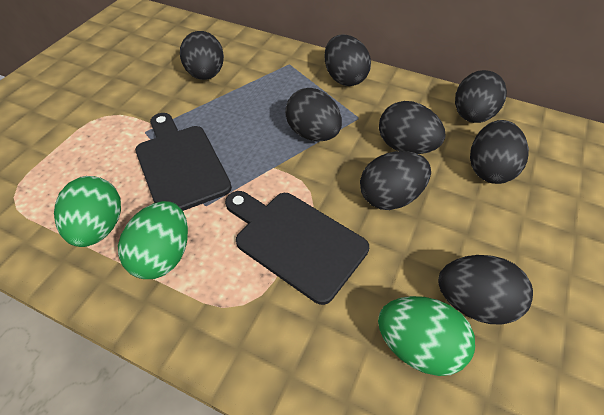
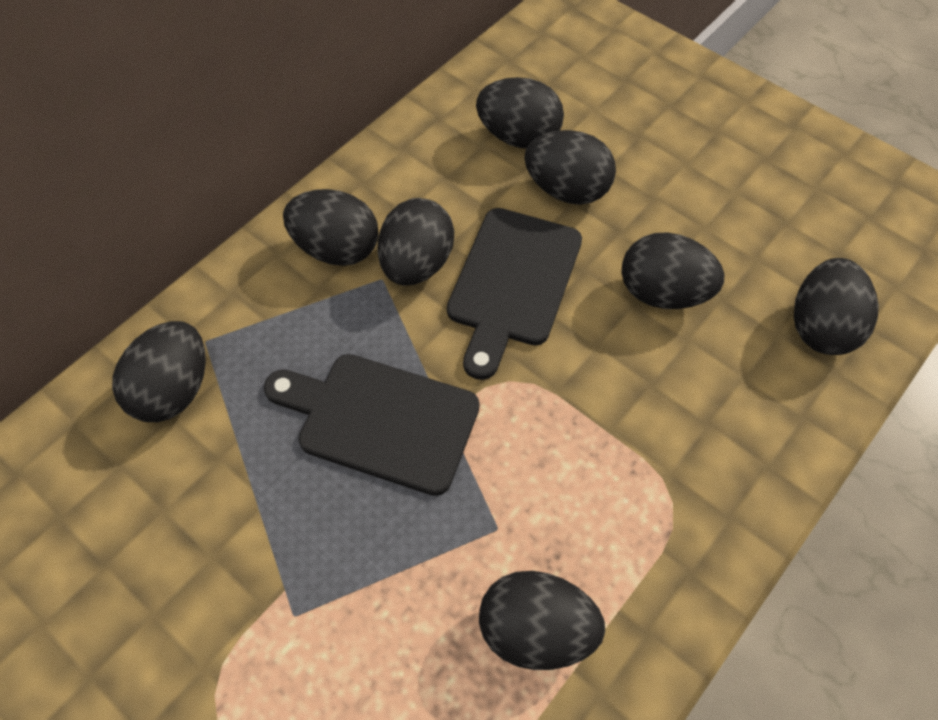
green egg: 3 -> 0

